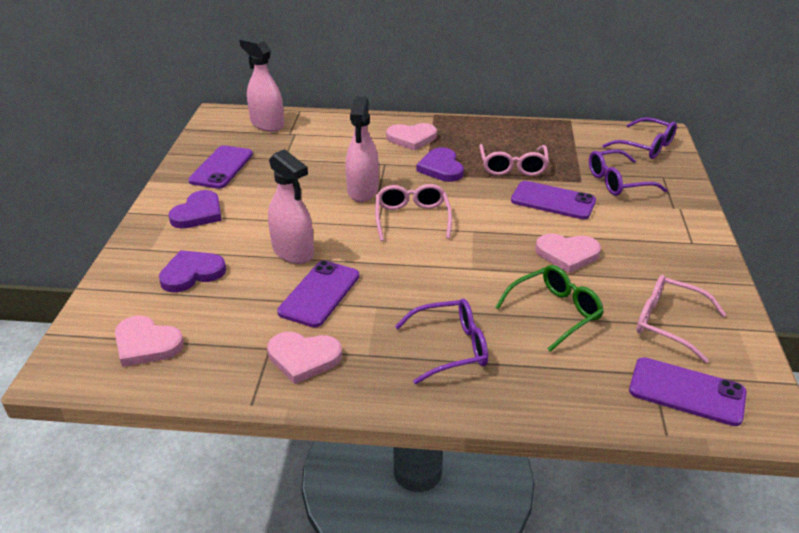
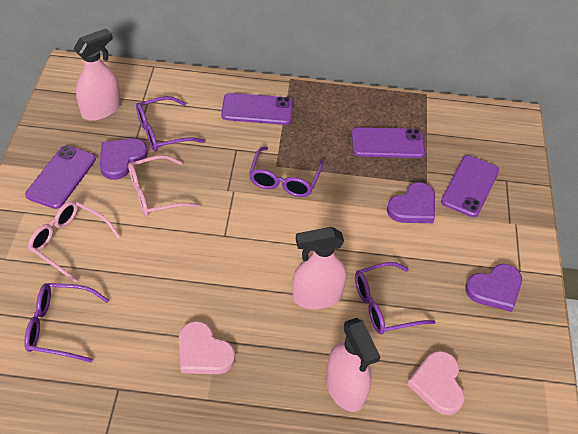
green glasses: 1 -> 0
pink glasses: 3 -> 2
pink heart: 4 -> 2
purple glasses: 3 -> 4

